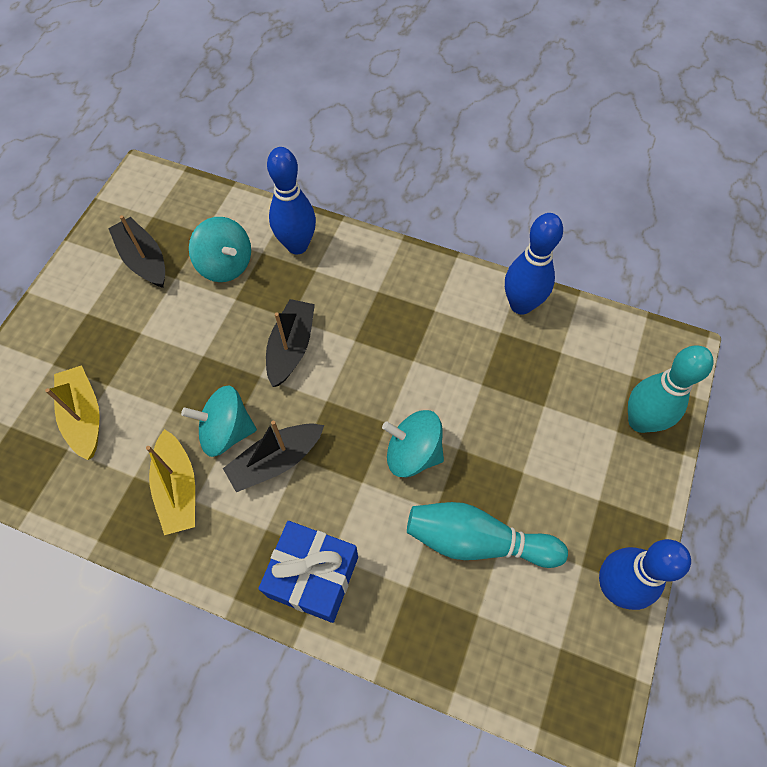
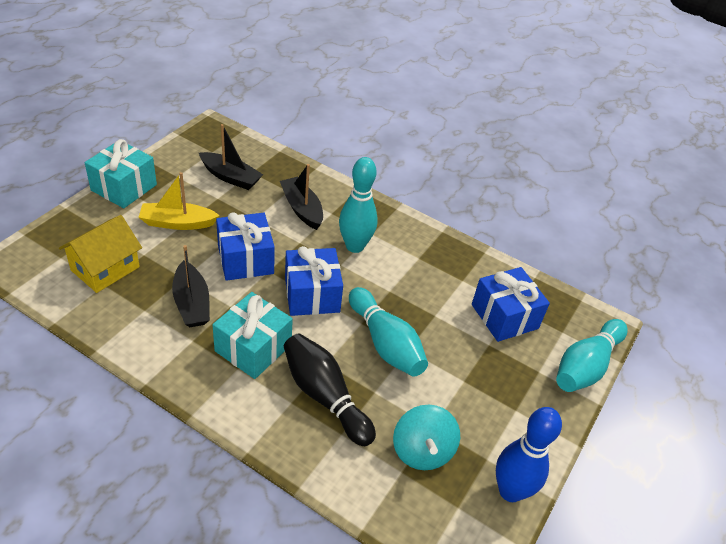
black bowling pin: 0 -> 1
blue bowling pin: 3 -> 1
blue gift: 1 -> 3
turquoise bowling pin: 2 -> 3
turquoise gift: 0 -> 2
turquoise spinning top: 3 -> 1
yellow boat: 2 -> 1
yellow house: 0 -> 1

